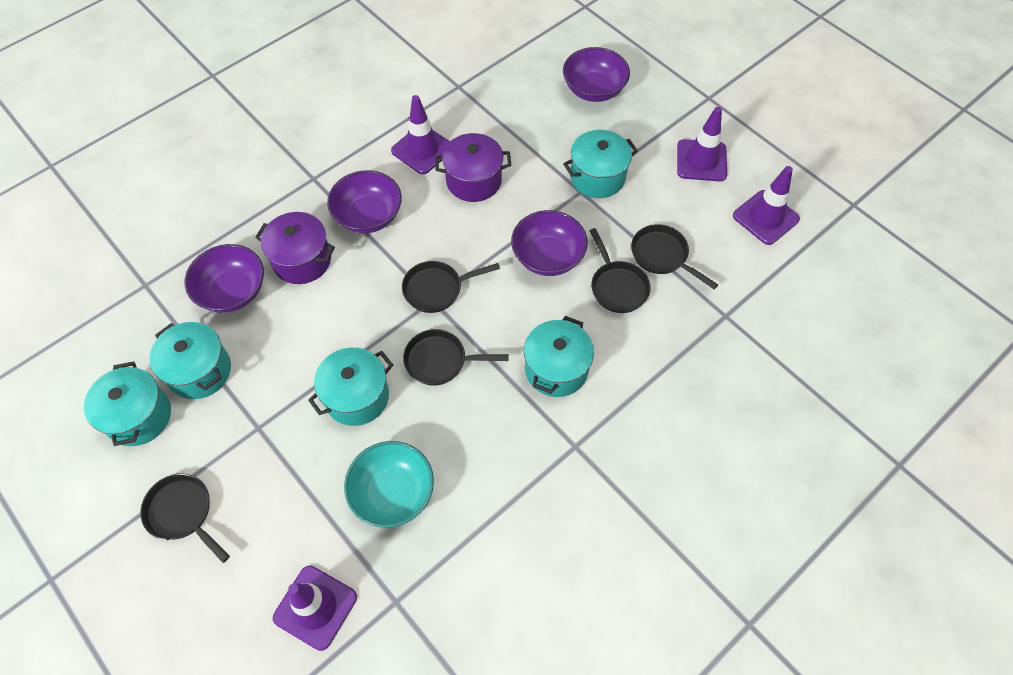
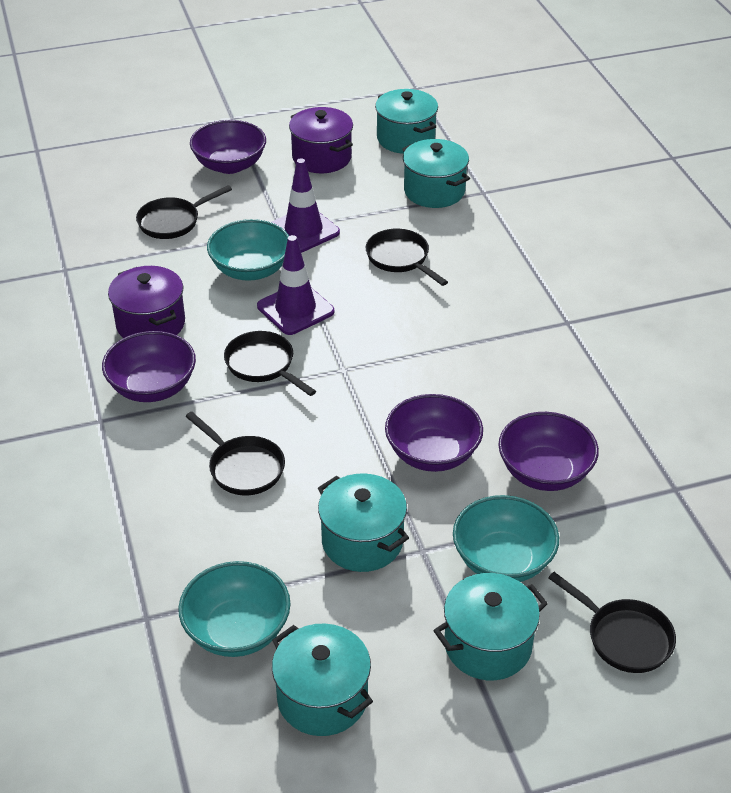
purple traffic cone: 4 -> 2
turquoise bowl: 1 -> 3

